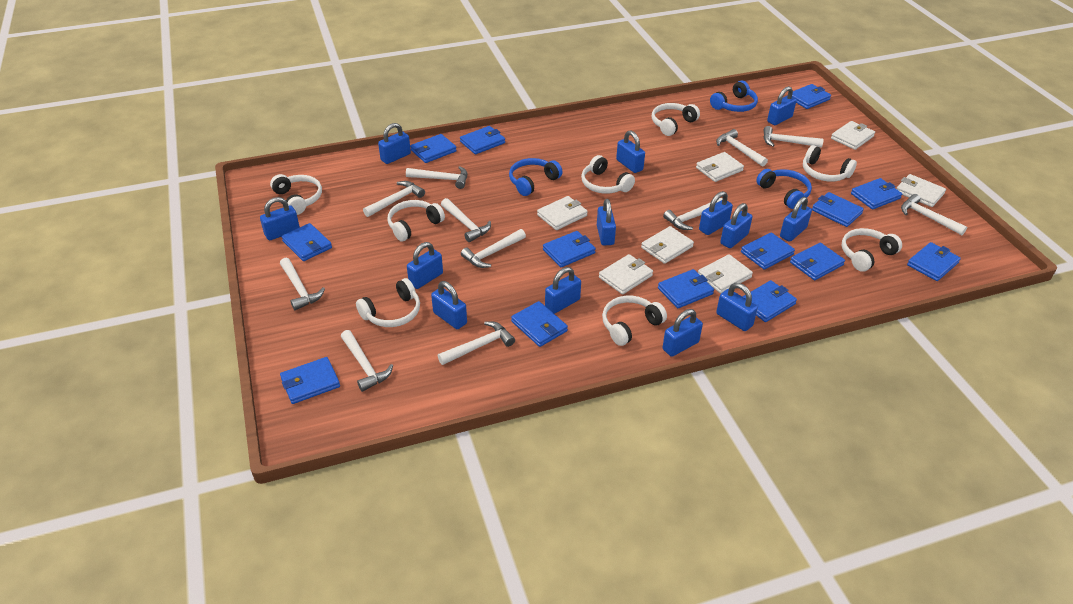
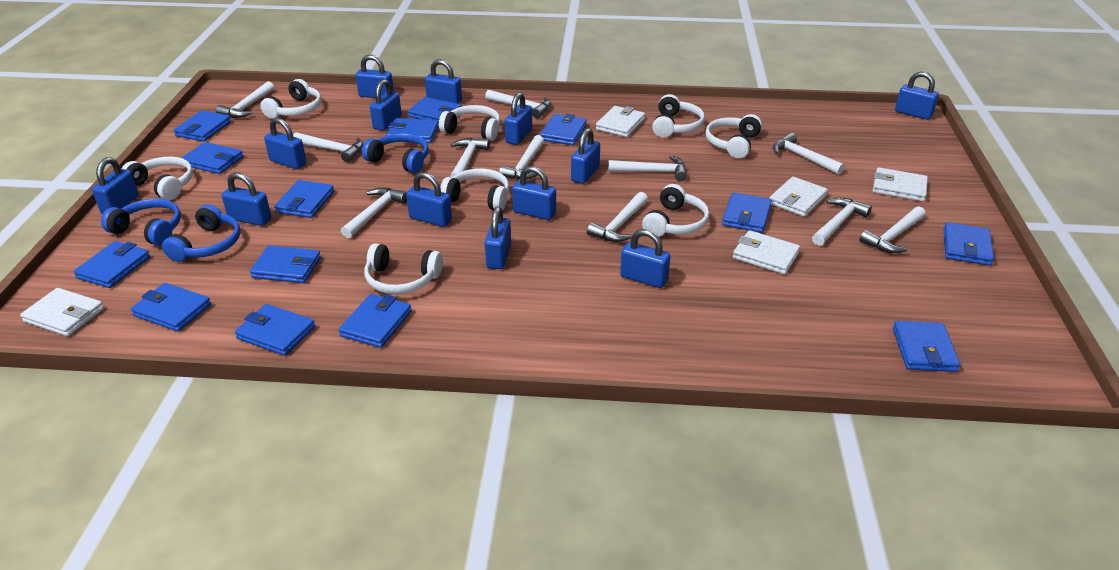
white wallet: 7 -> 5

